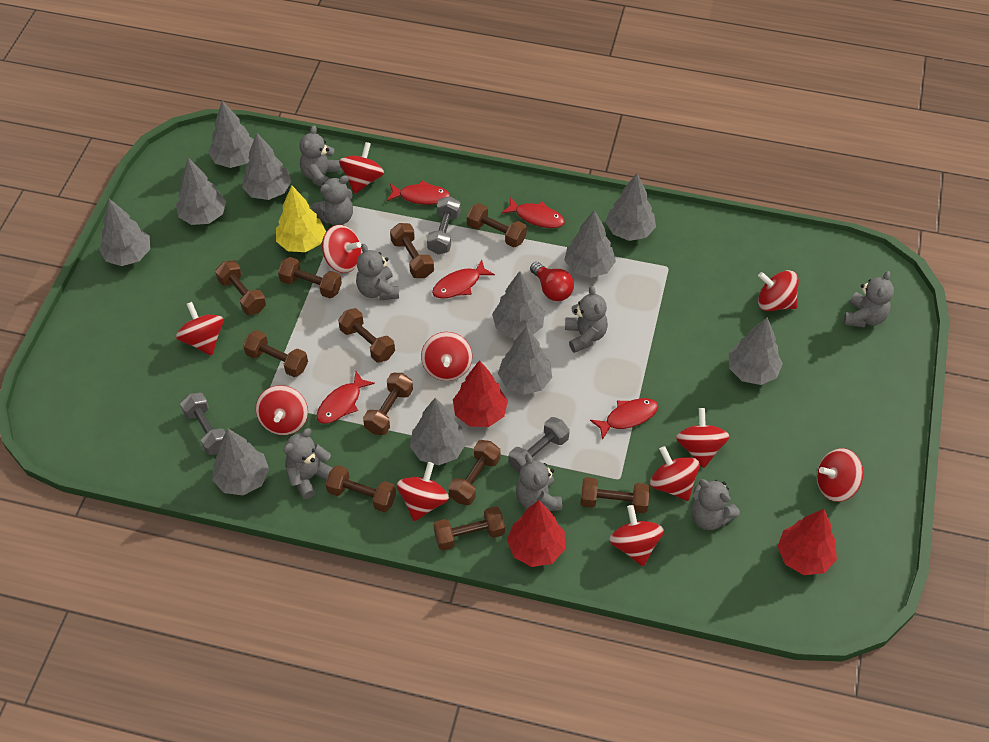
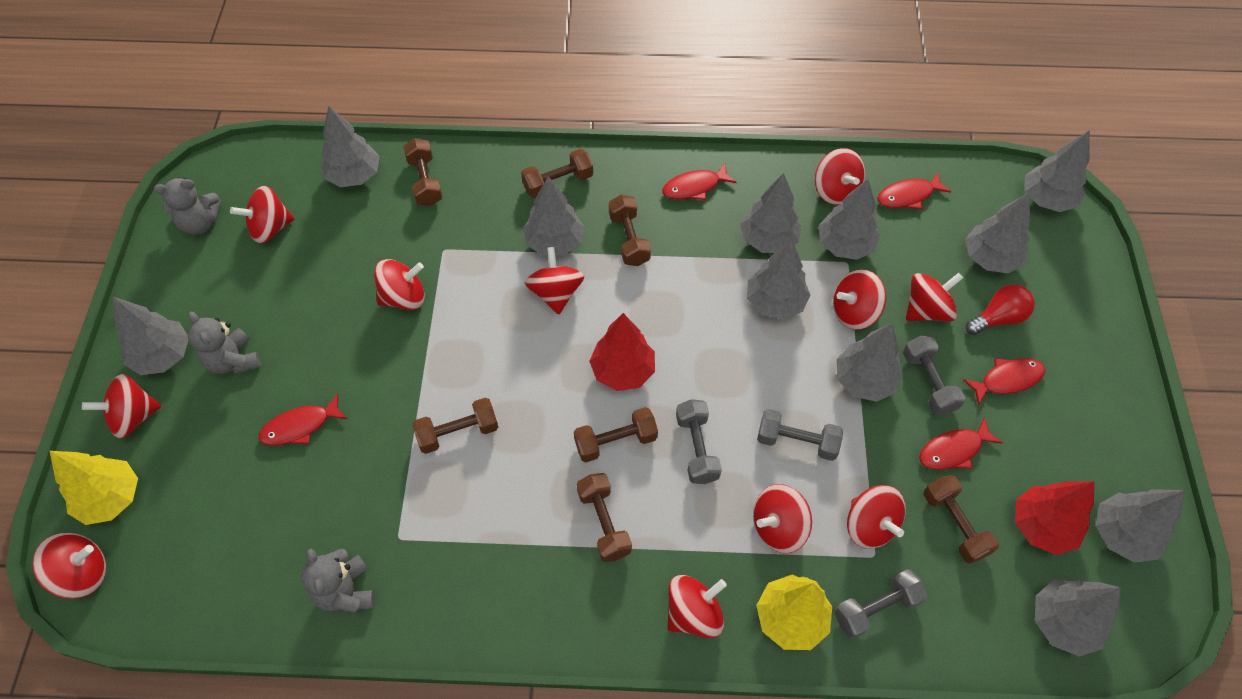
brown dumbbell: 11 -> 7
grey dumbbell: 3 -> 4
grey teddy bear: 8 -> 3
red tree: 3 -> 2
yellow tree: 1 -> 2

